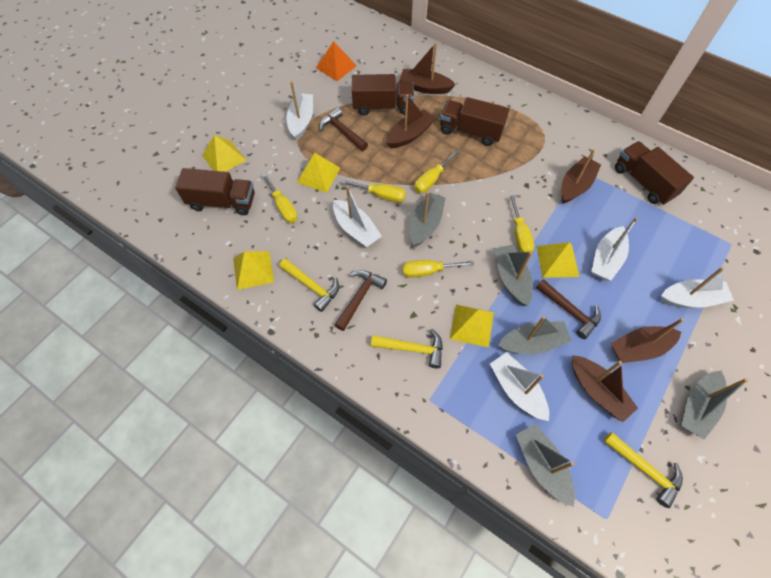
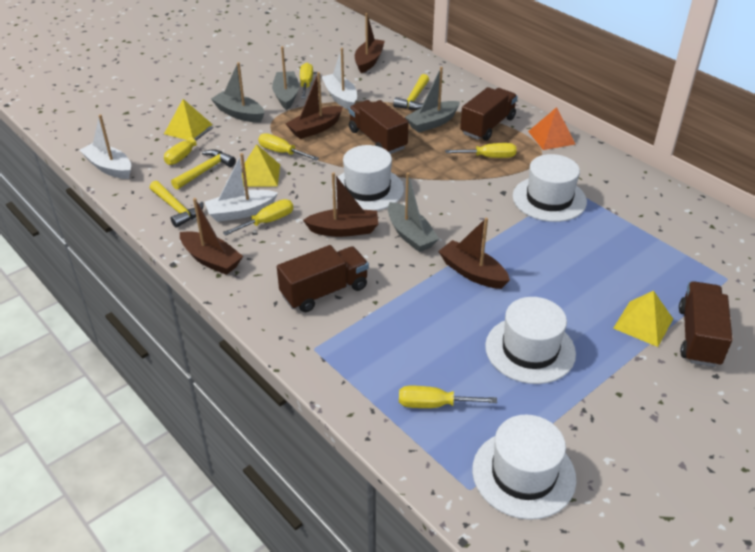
brown hammer: 3 -> 0
grey boat: 5 -> 4
white boat: 5 -> 3
white hat: 0 -> 4
yellow pyramid: 5 -> 3
yellow screwdriver: 5 -> 6

